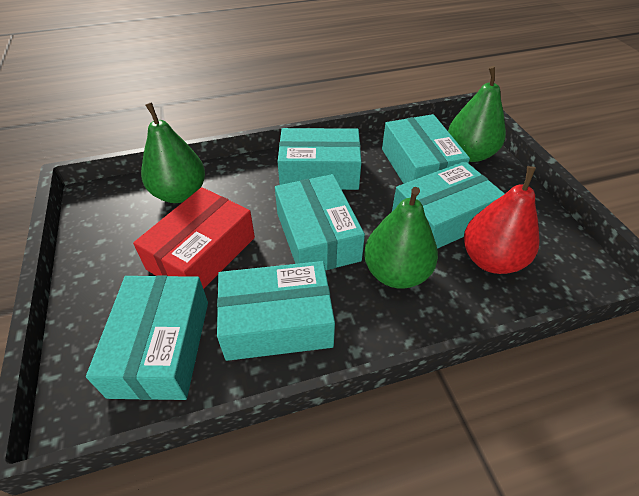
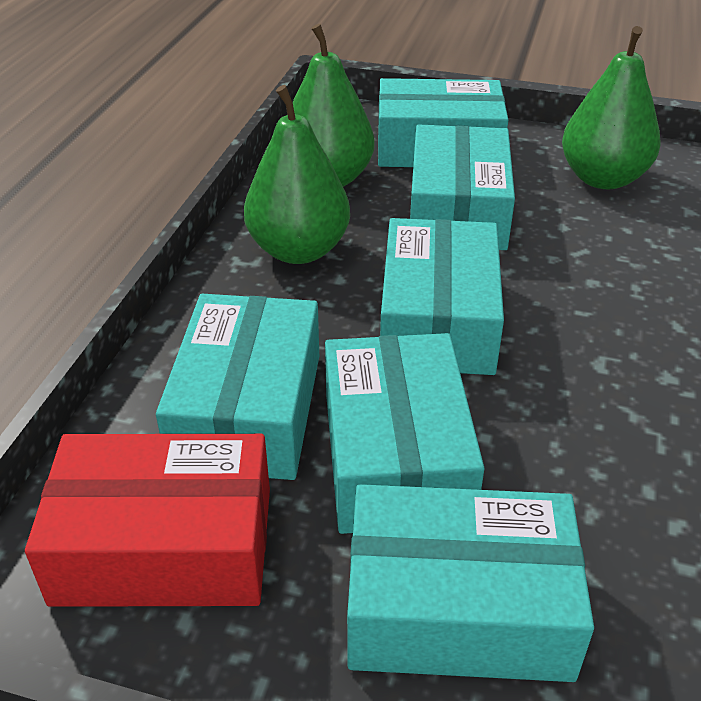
red pear: 1 -> 0

